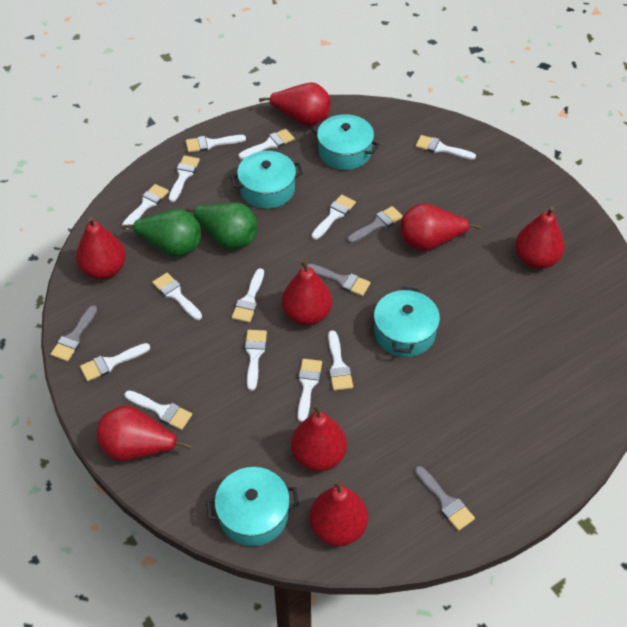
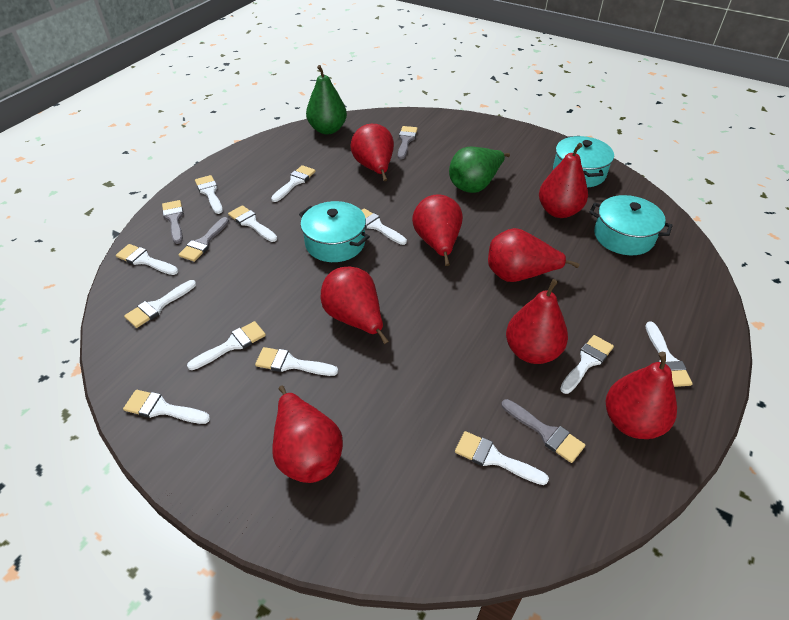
turquoise pot: 4 -> 3
white brush: 13 -> 12

